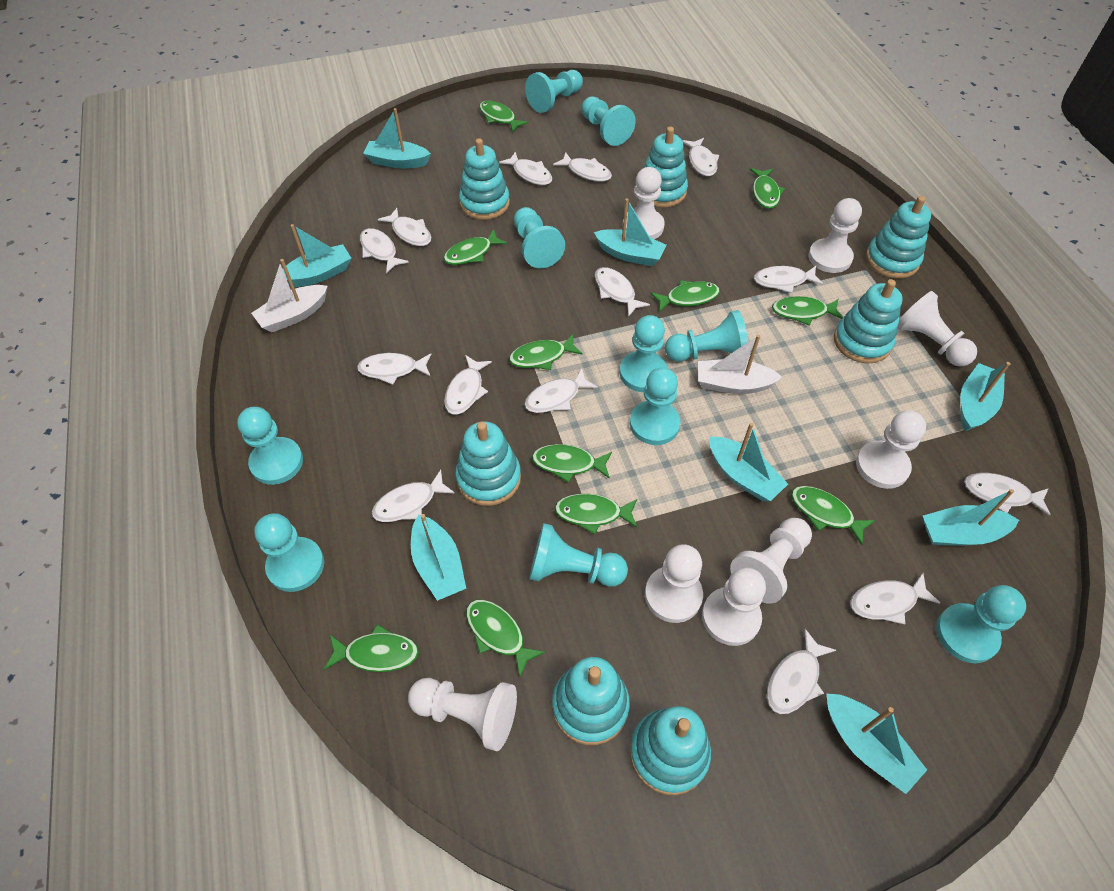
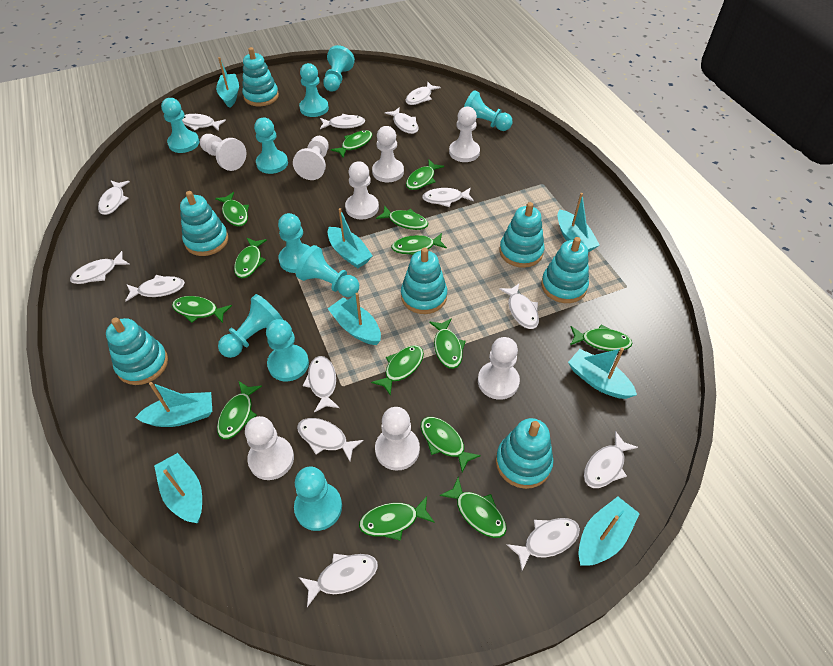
green fish: 11 -> 14
white boat: 2 -> 0

